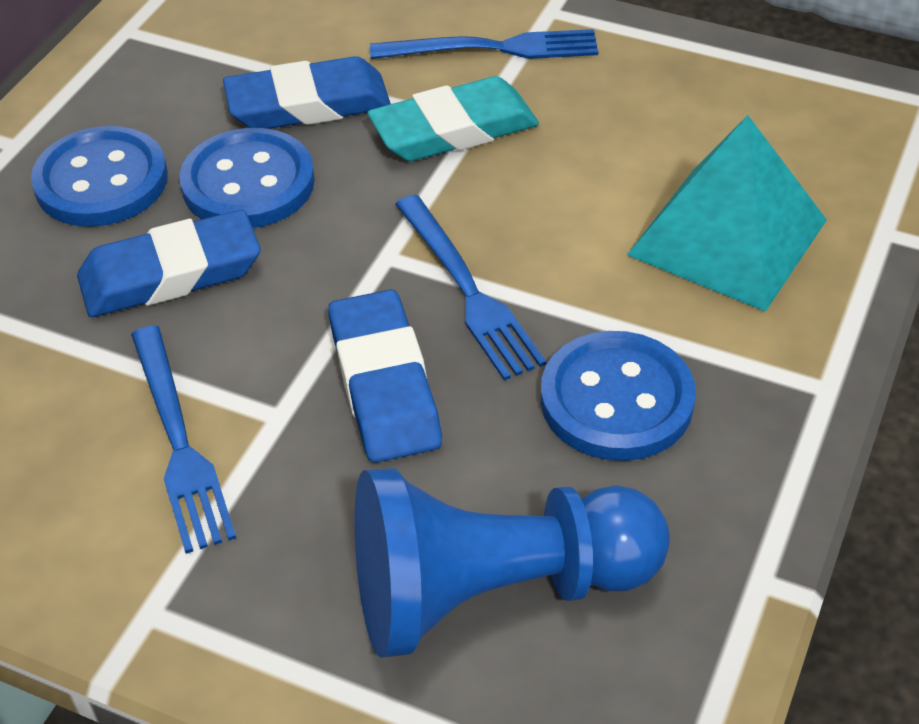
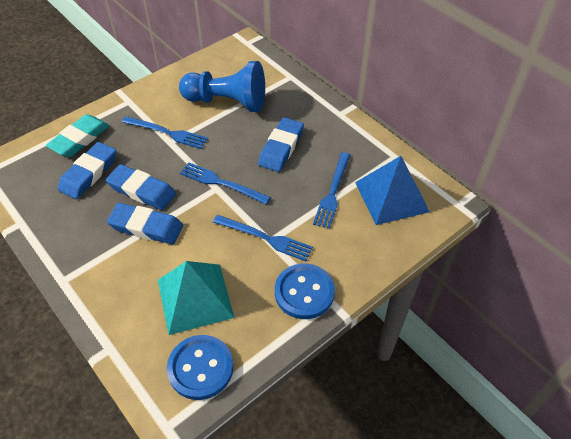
blue button: 3 -> 2
blue eraser: 3 -> 4
blue fork: 3 -> 4
blue pyramid: 0 -> 1

